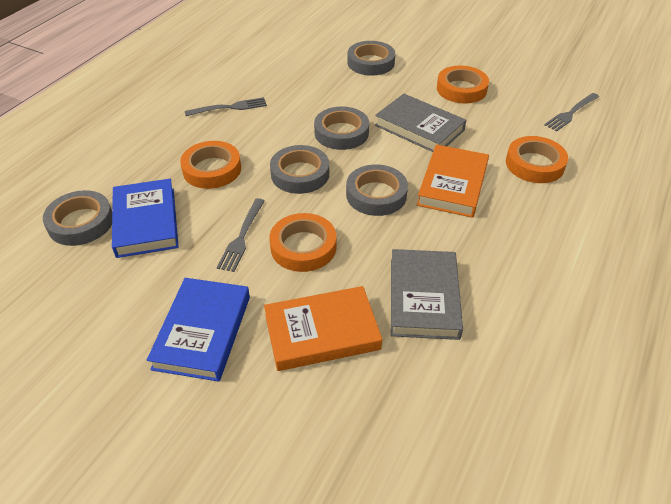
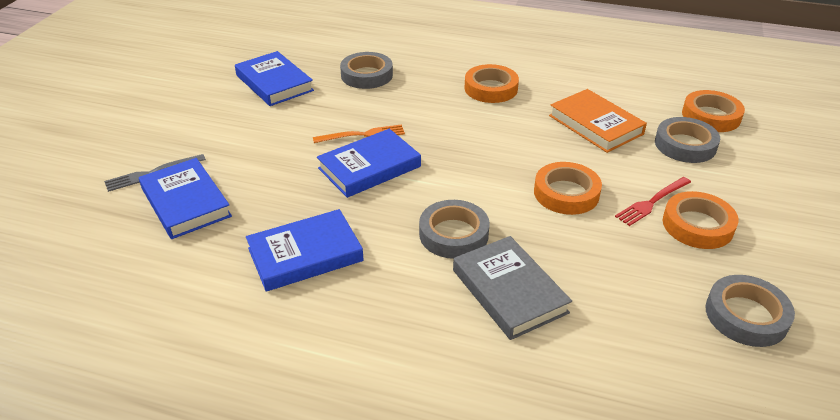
blue book: 2 -> 4
grey book: 2 -> 1
grey fork: 3 -> 1
grey tape: 5 -> 4
orange book: 2 -> 1
orange fork: 0 -> 1
red fork: 0 -> 1

